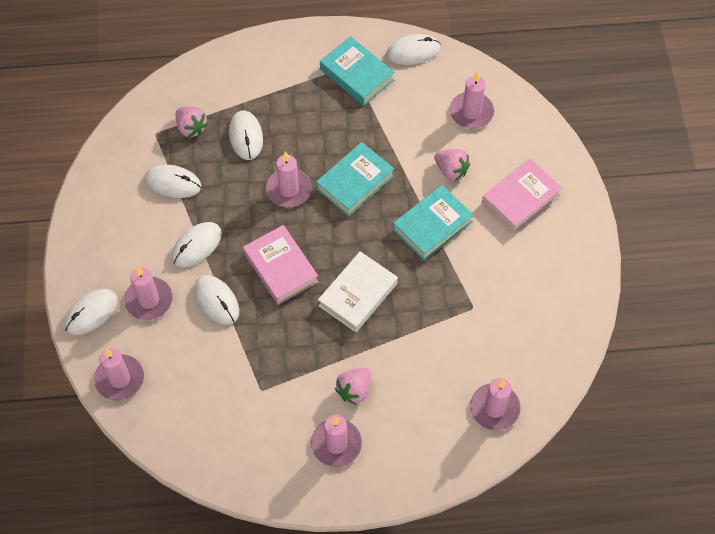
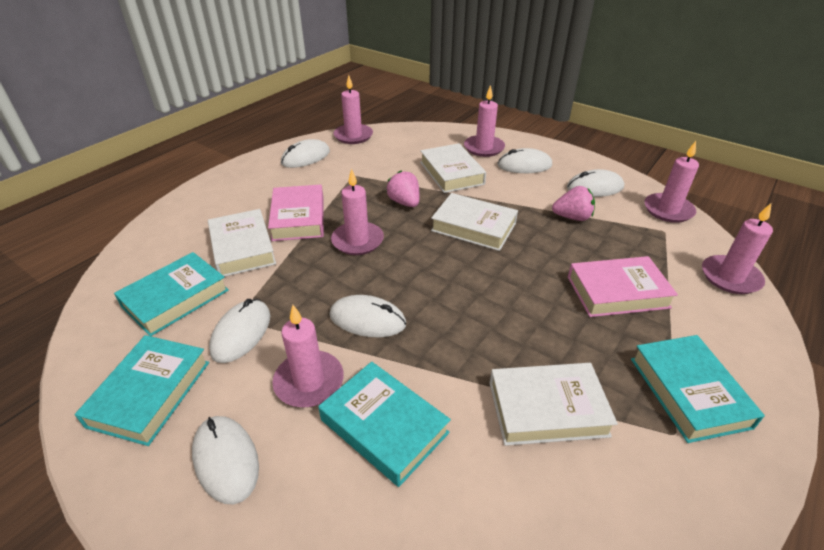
pink strawberry: 3 -> 2
turquoise book: 3 -> 4
white book: 1 -> 4

